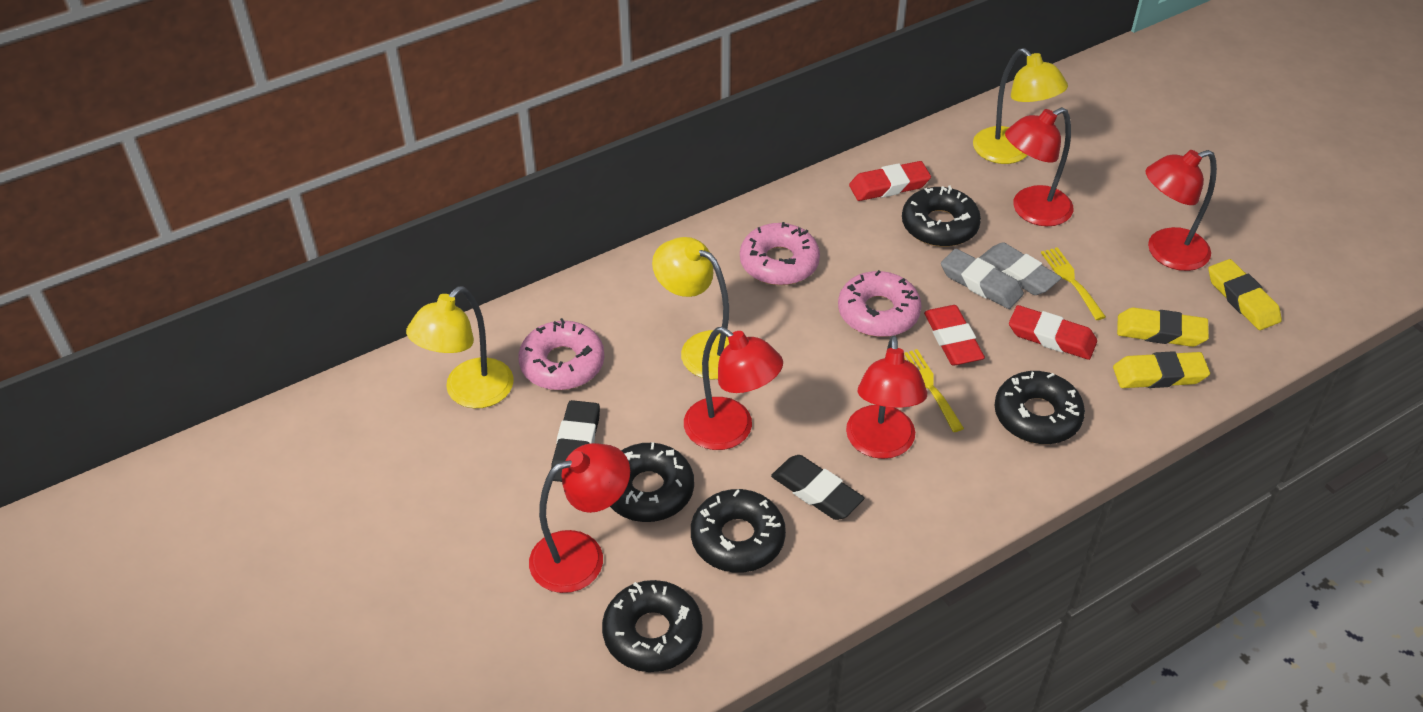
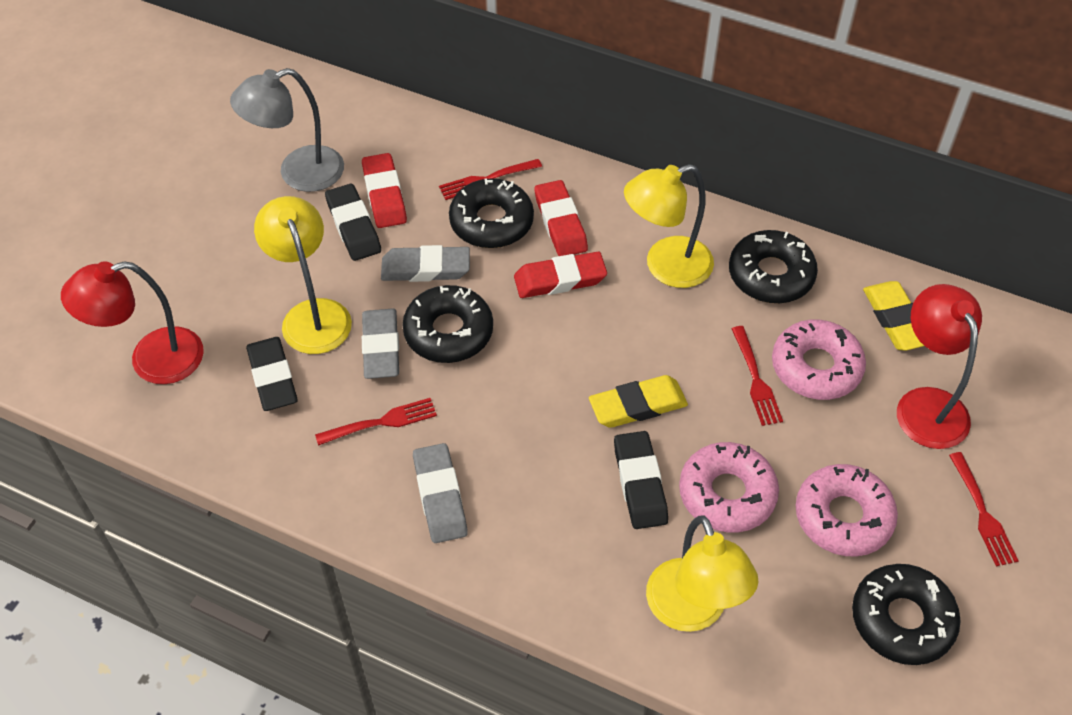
black donut: 5 -> 4
black eraser: 2 -> 3
grey eraser: 2 -> 3
grey lamp: 0 -> 1
red fork: 0 -> 4
red lamp: 5 -> 2
yellow eraser: 3 -> 2
yellow fork: 2 -> 0

